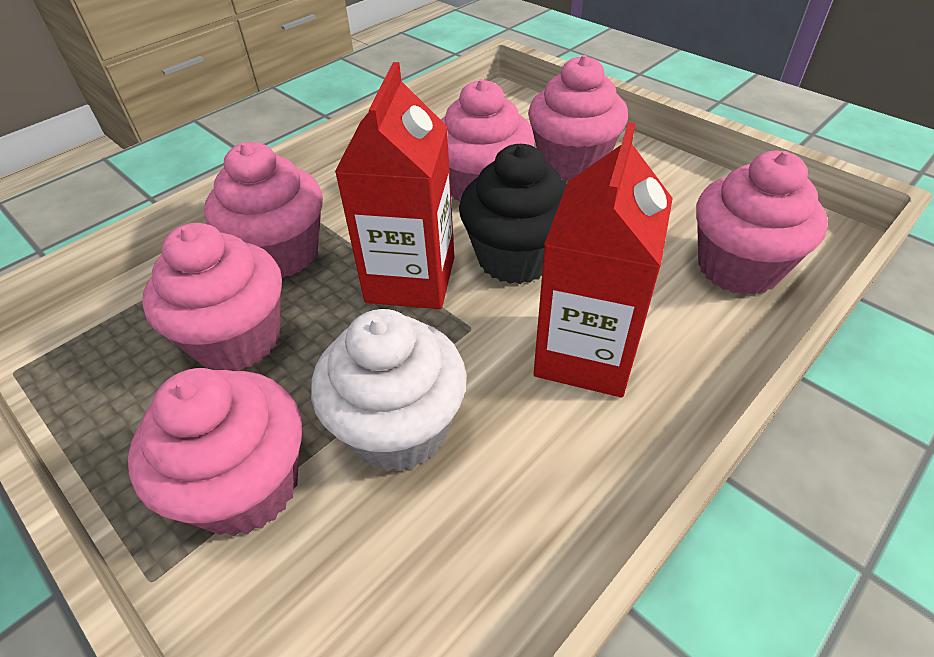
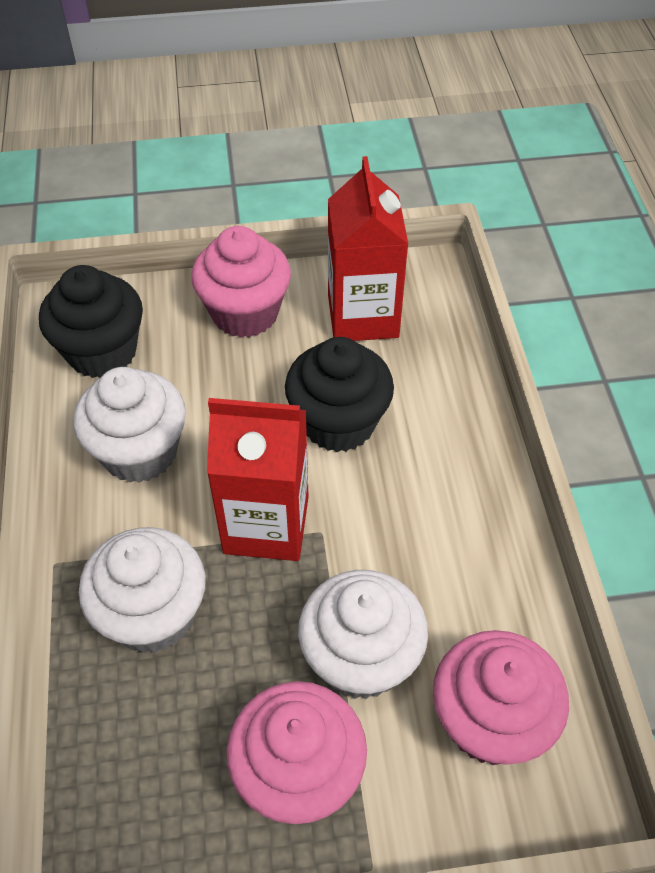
black cupcake: 1 -> 2
pink cupcake: 6 -> 3
white cupcake: 1 -> 3

